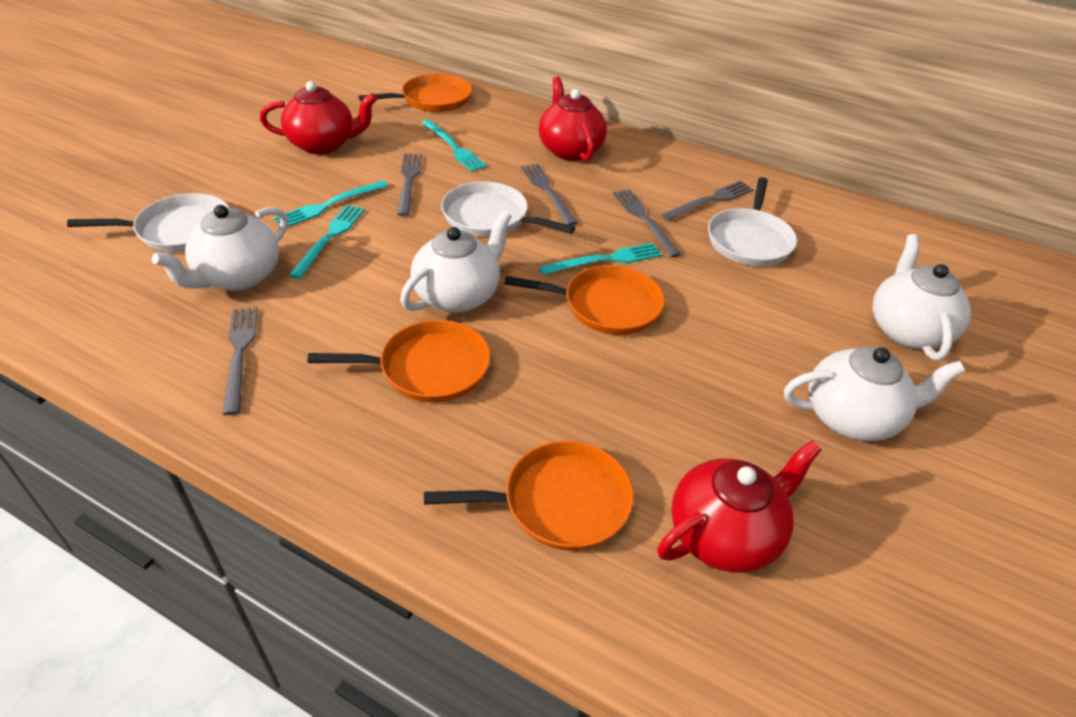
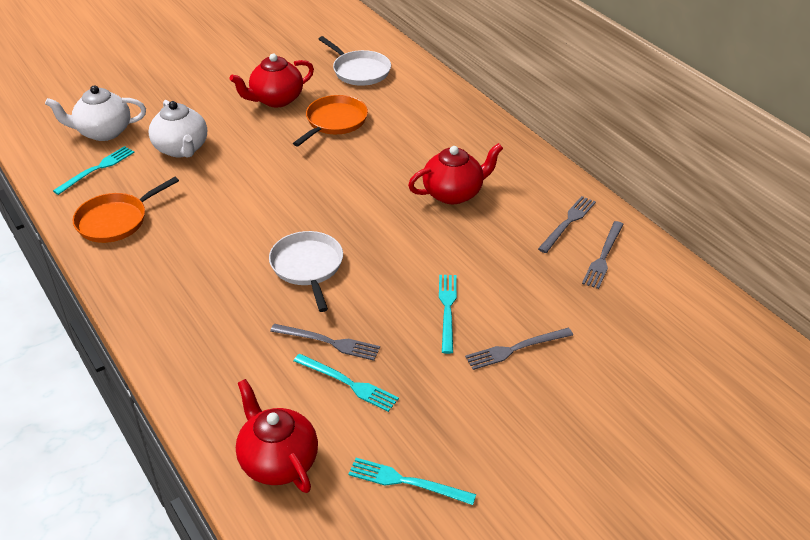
grey fork: 5 -> 4
orange pan: 4 -> 2
white pan: 3 -> 2
white teapot: 4 -> 2

